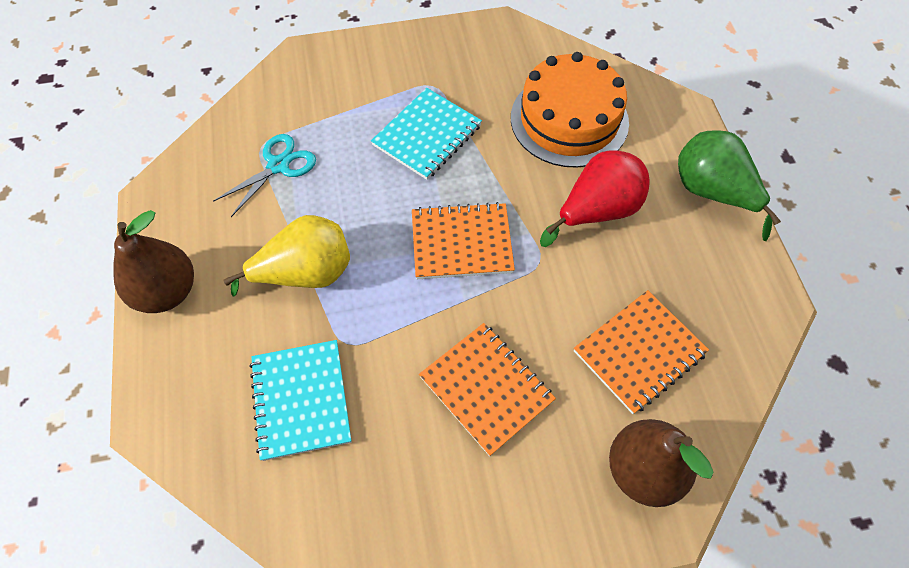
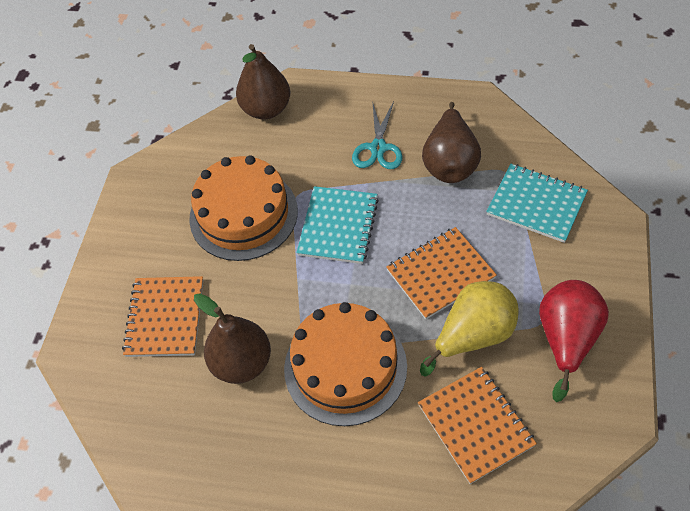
brown pear: 2 -> 3
green pear: 1 -> 0
orange cake: 1 -> 2

